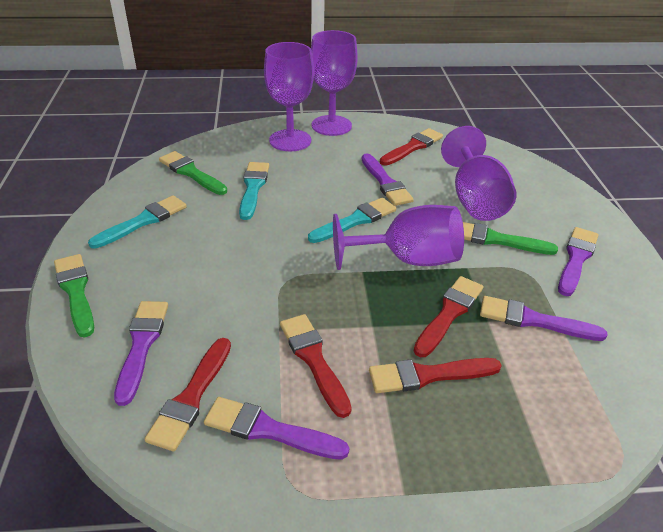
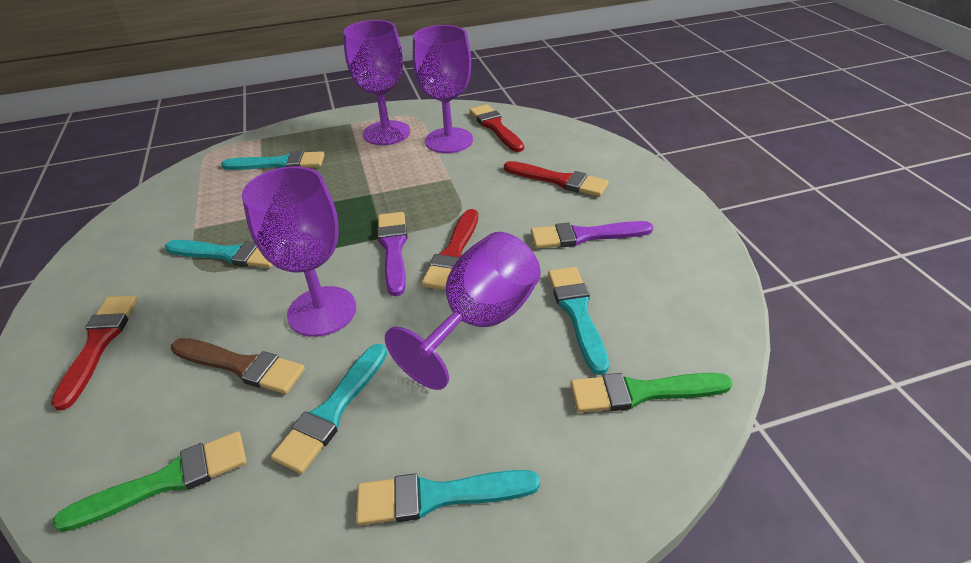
brown brush: 0 -> 1
green brush: 3 -> 2
purple brush: 5 -> 2
red brush: 5 -> 4
turquoise brush: 3 -> 5

